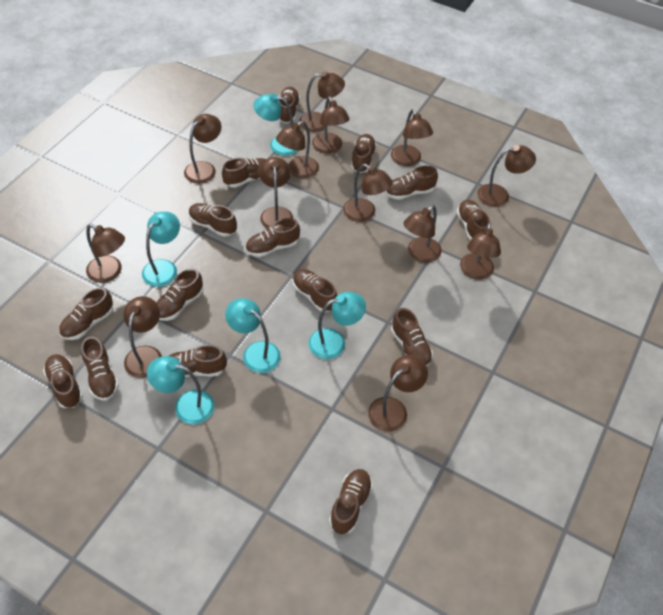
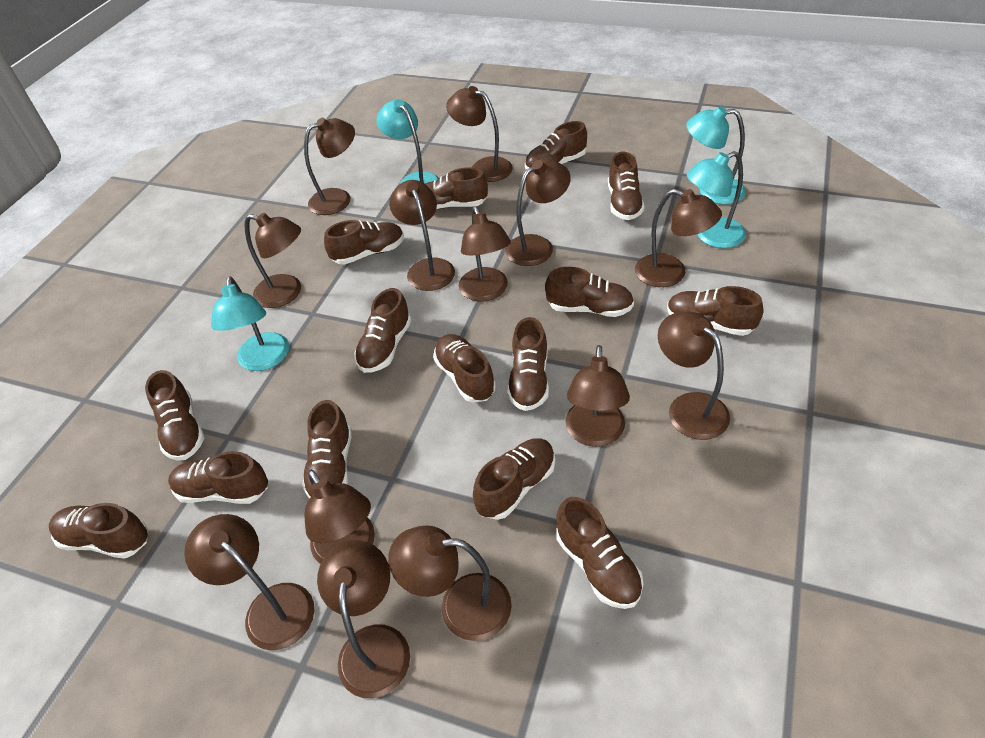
turquoise lamp: 5 -> 4

